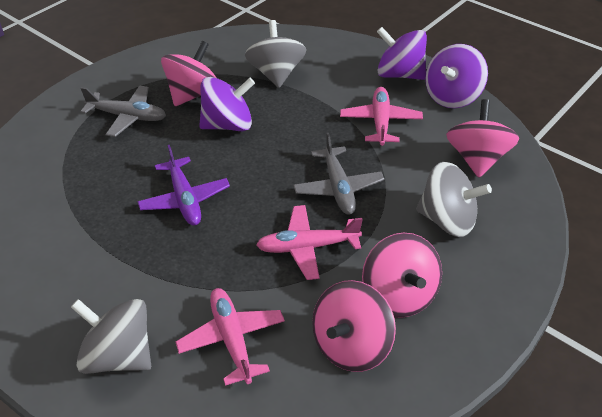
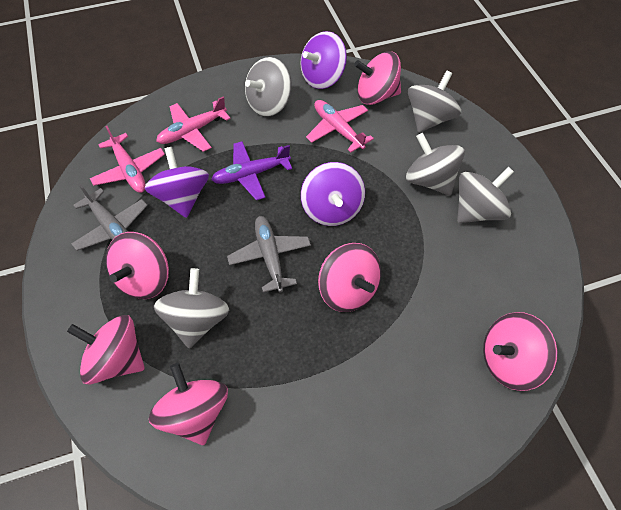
grey spinning top: 3 -> 5
pink spinning top: 4 -> 6

